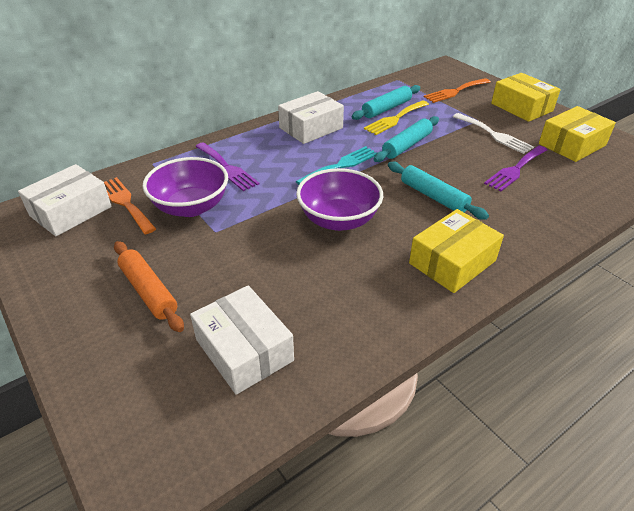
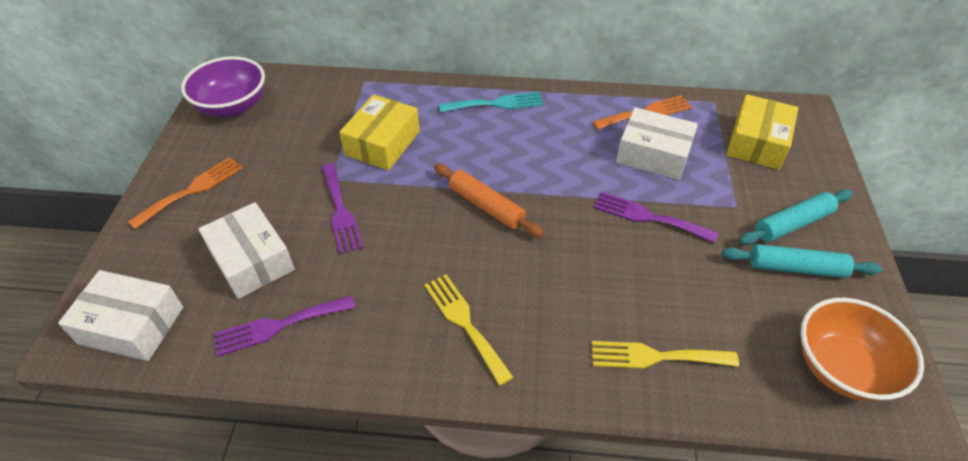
orange bowl: 0 -> 1
purple bowl: 2 -> 1
purple fork: 2 -> 3
turquoise rolling pin: 3 -> 2
white fork: 1 -> 0
yellow box: 3 -> 2
yellow fork: 1 -> 2

